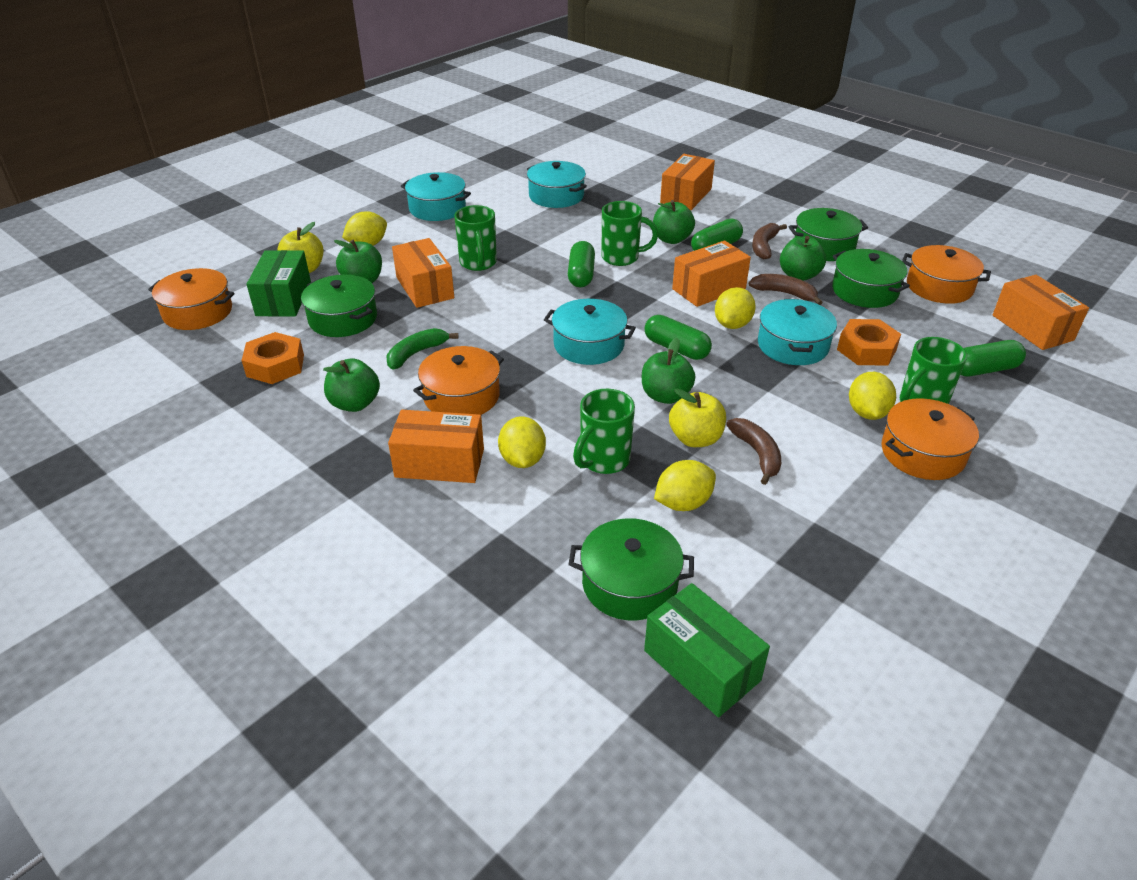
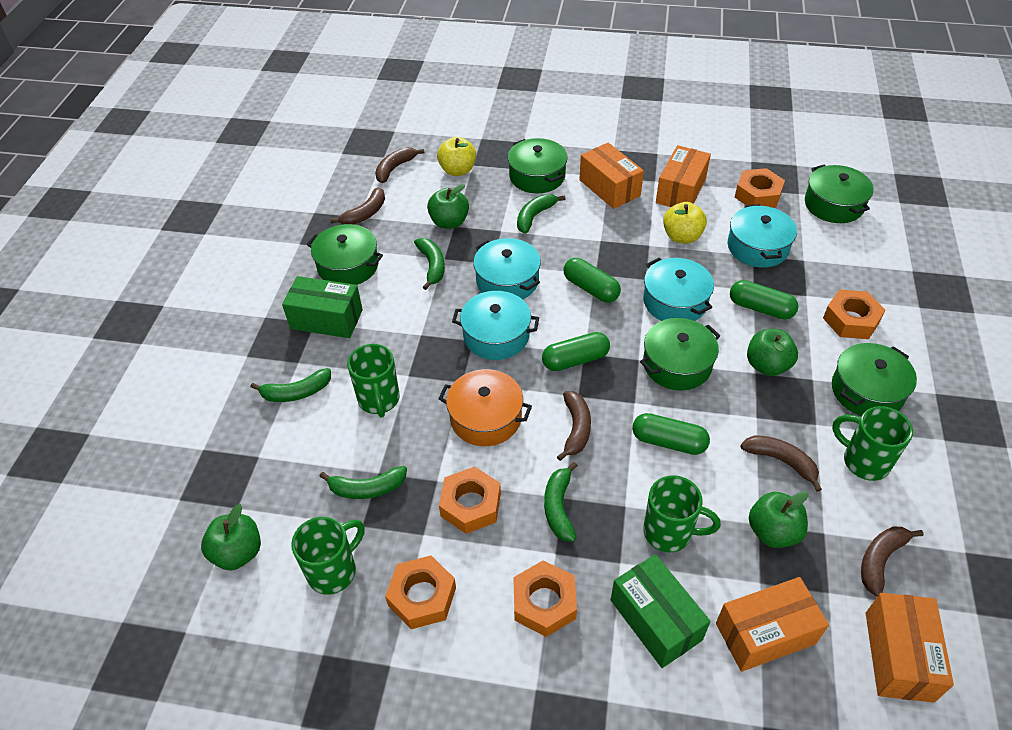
brown banana: 3 -> 5
green apple: 5 -> 4
green banana: 1 -> 5
green pot: 4 -> 5
orange box: 5 -> 4
orange nut: 2 -> 5
orange pot: 4 -> 1
yellow lemon: 5 -> 0

